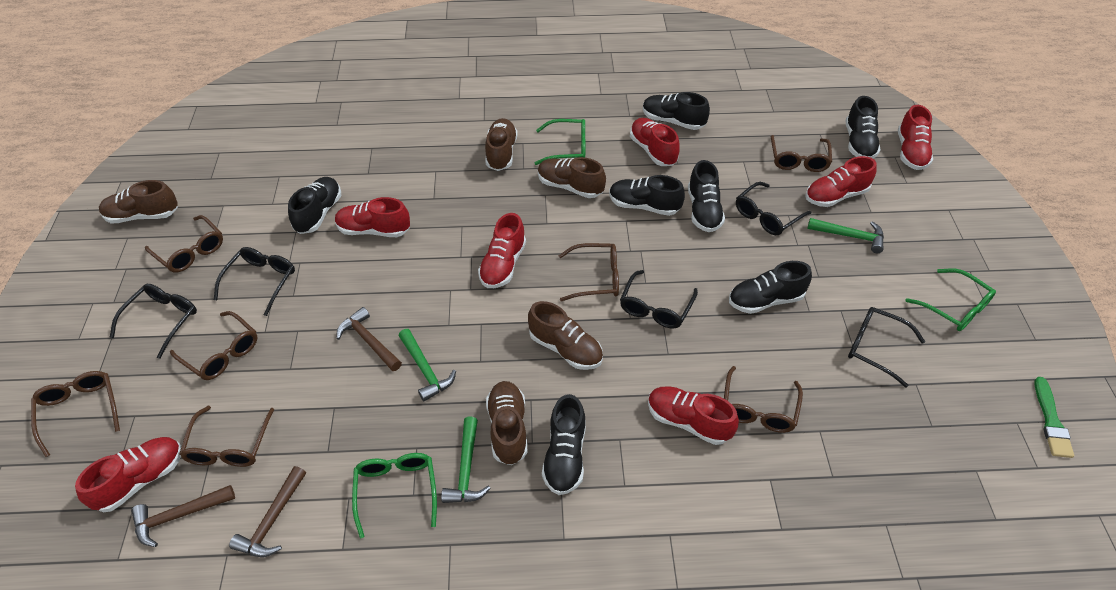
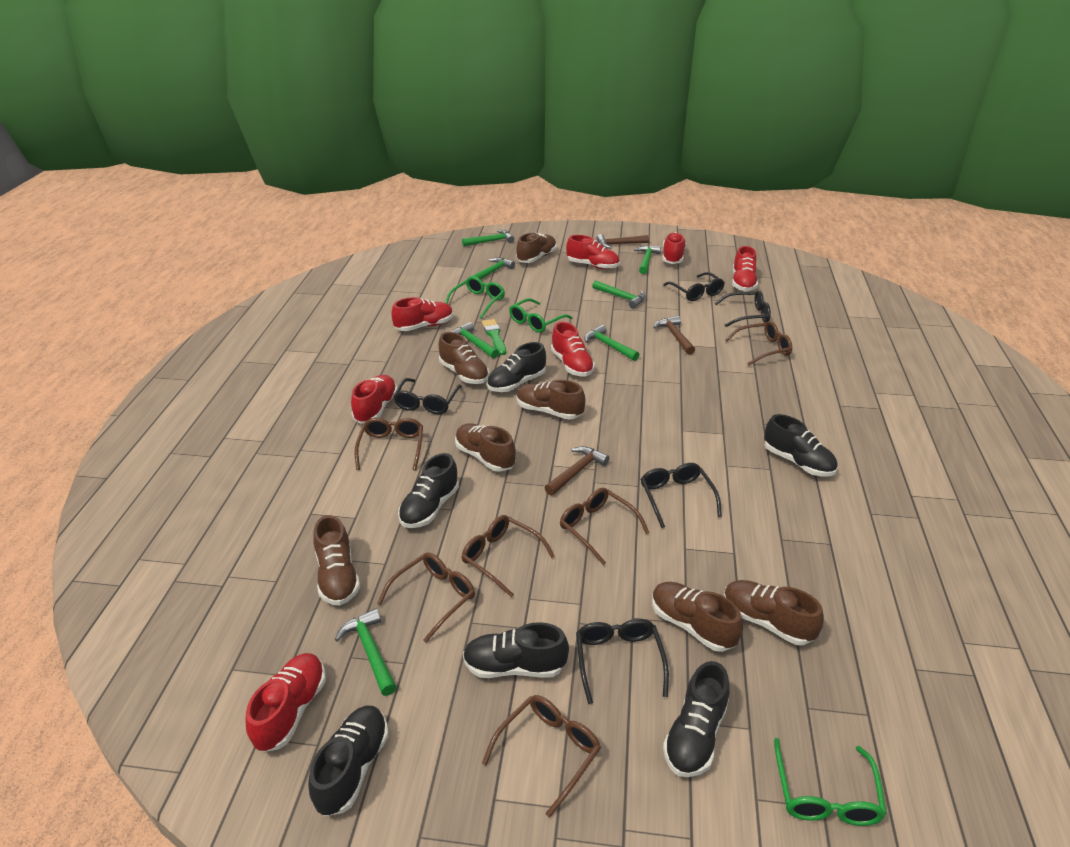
black shoe: 7 -> 6
brown glasses: 7 -> 6
brown shoe: 5 -> 7
green hammer: 3 -> 7

